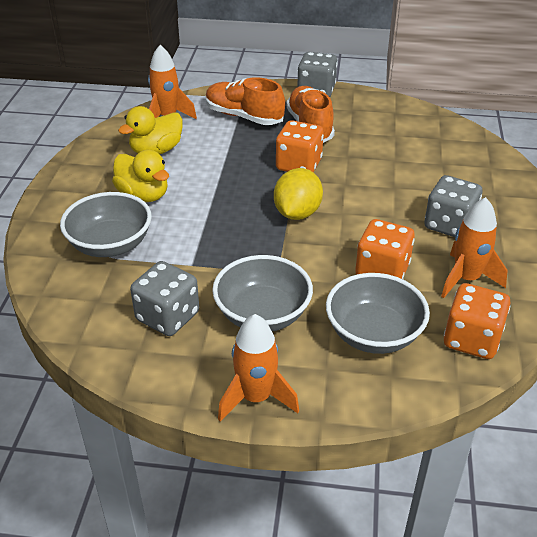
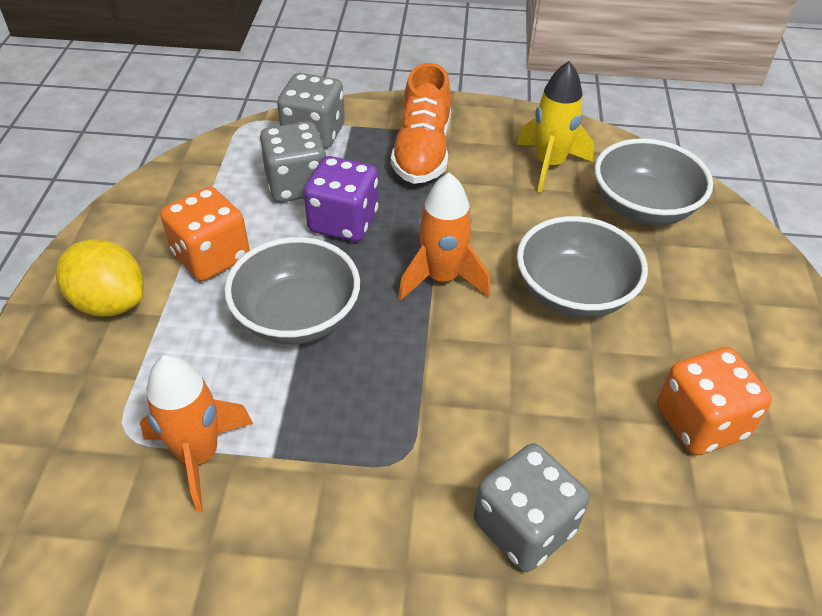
orange dice: 3 -> 2
orange rocket: 3 -> 2
orange shoe: 2 -> 1
purple dice: 0 -> 1
yellow duck: 2 -> 0
yellow rocket: 0 -> 1

